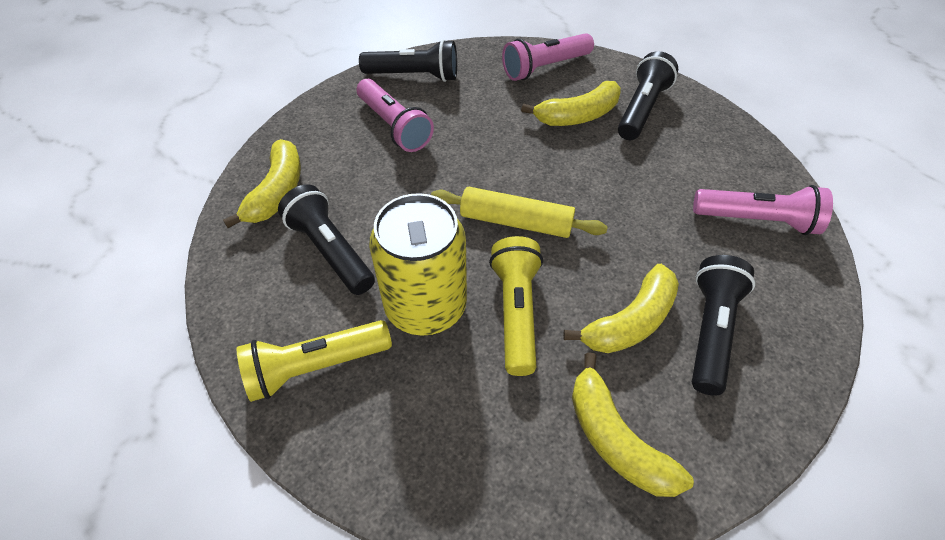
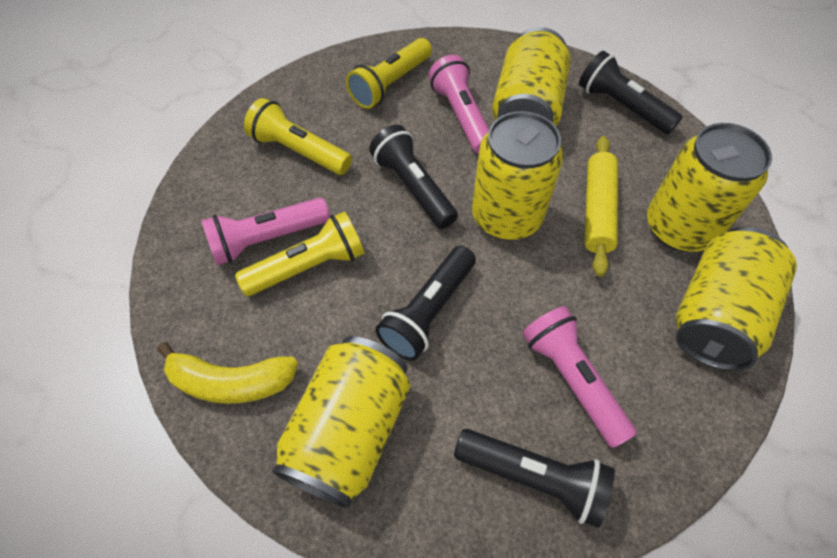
yellow banana: 4 -> 1
yellow can: 1 -> 5
yellow flashlight: 2 -> 3

